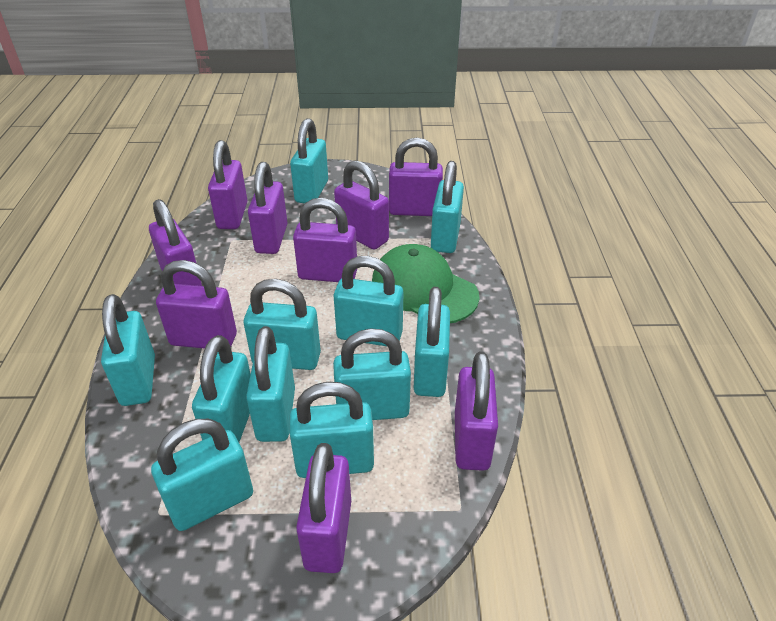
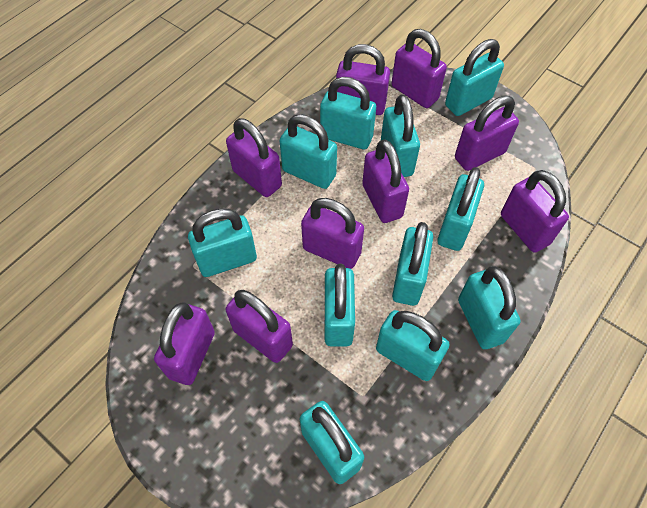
green cap: 1 -> 0

